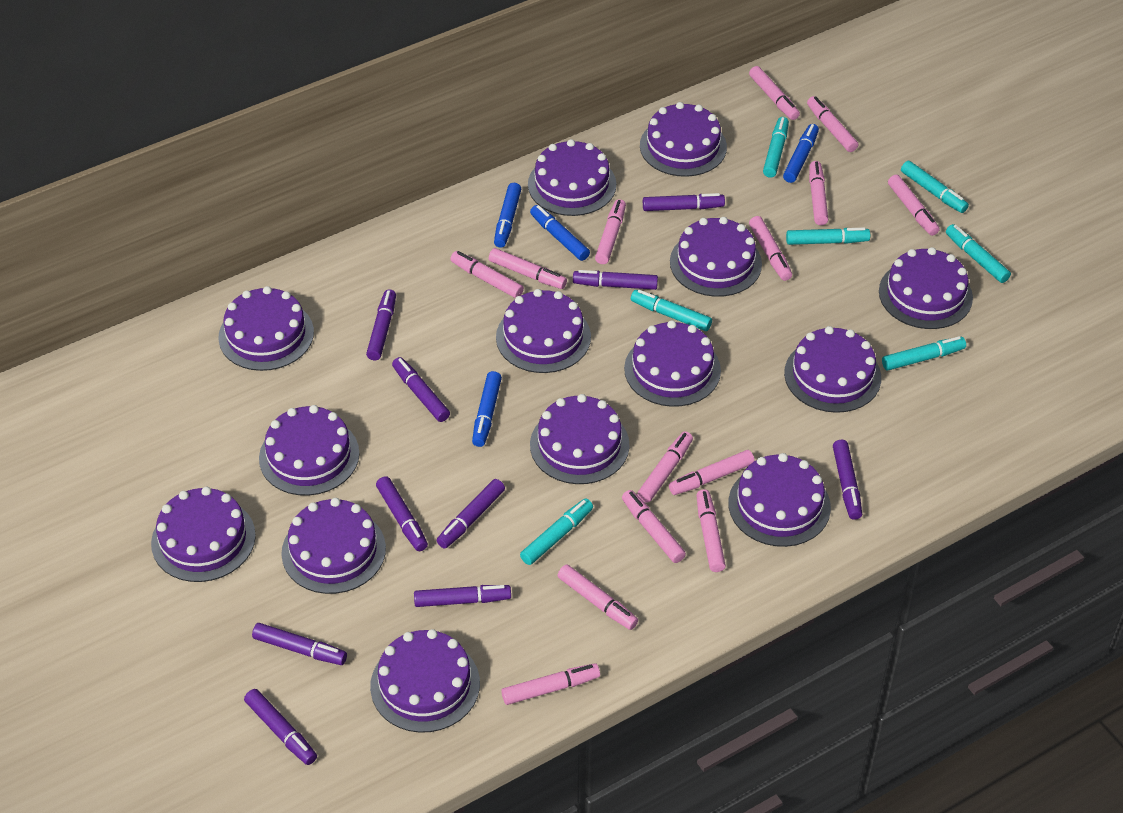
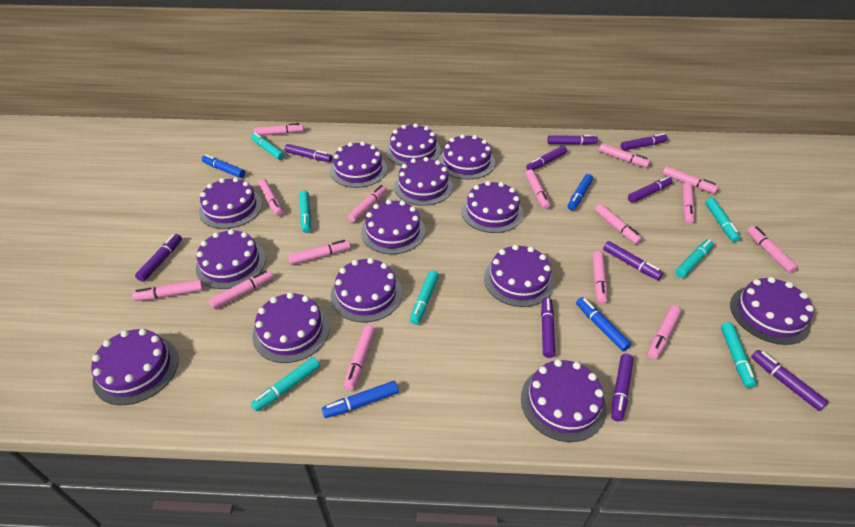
pink marker: 14 -> 15

